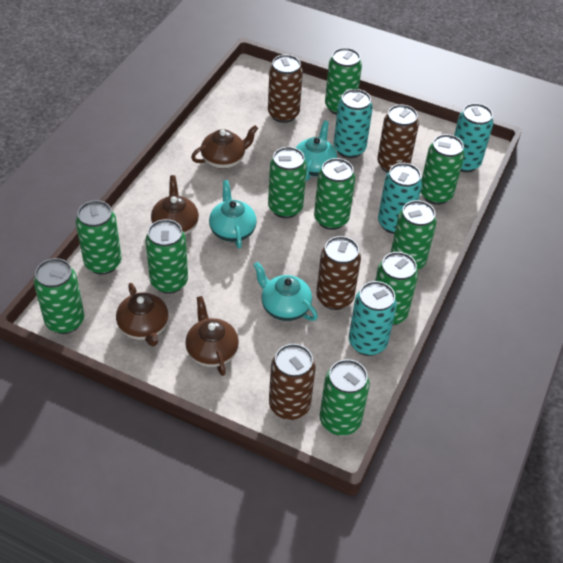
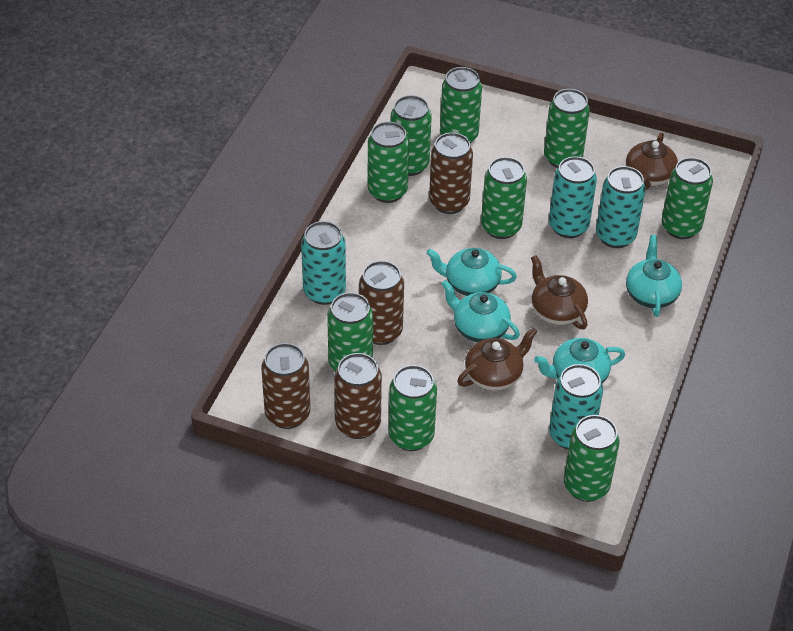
brown teapot: 4 -> 3
green can: 10 -> 9
turquoise teapot: 3 -> 4

